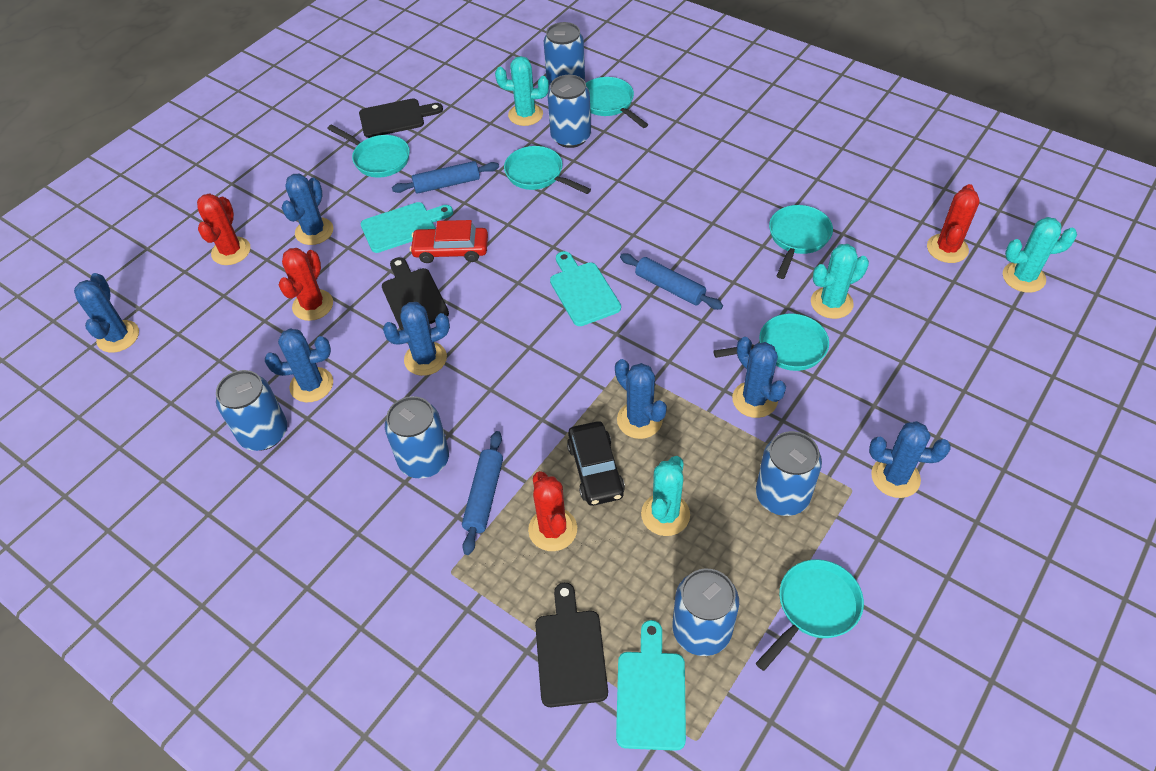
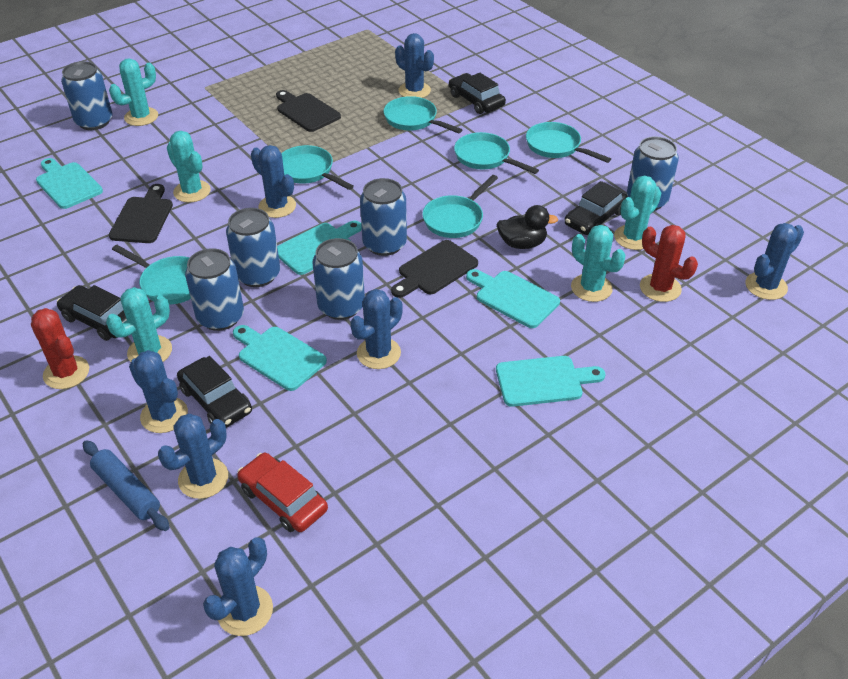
black car: 1 -> 4
black duck: 0 -> 1
blue rolling pin: 3 -> 1
red cactus: 4 -> 2
turquoise cactus: 4 -> 5
turquoise cutting board: 3 -> 5

